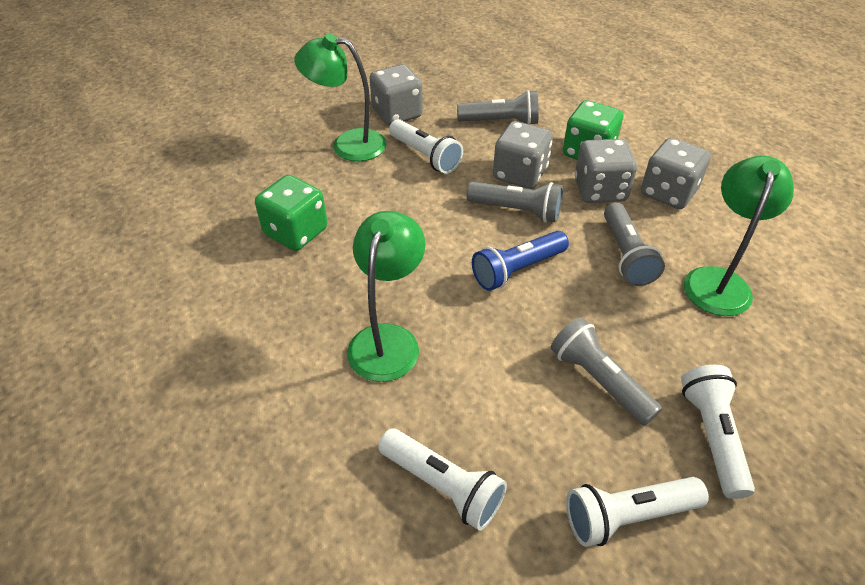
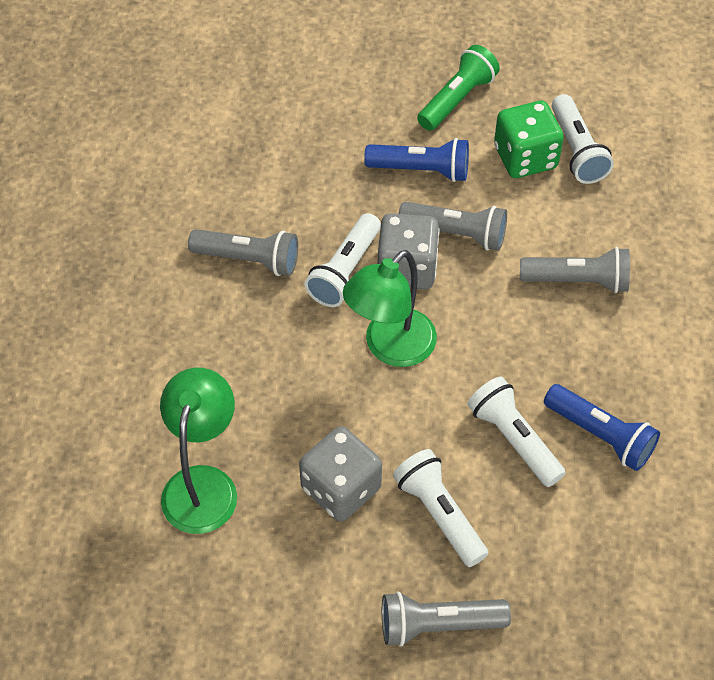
blue flashlight: 1 -> 2
green dice: 2 -> 1
green flashlight: 0 -> 1
green lamp: 3 -> 2
grey dice: 4 -> 2

